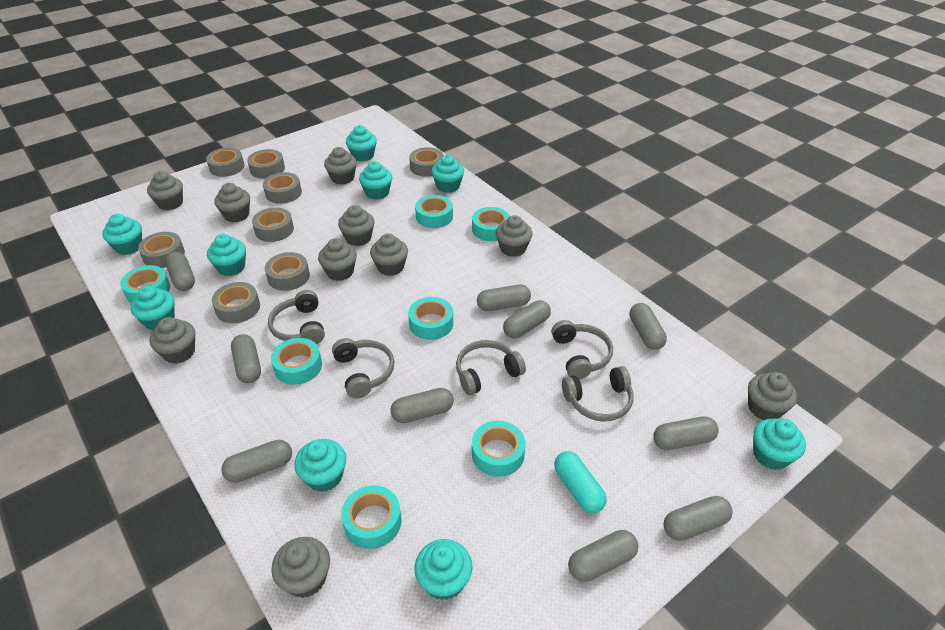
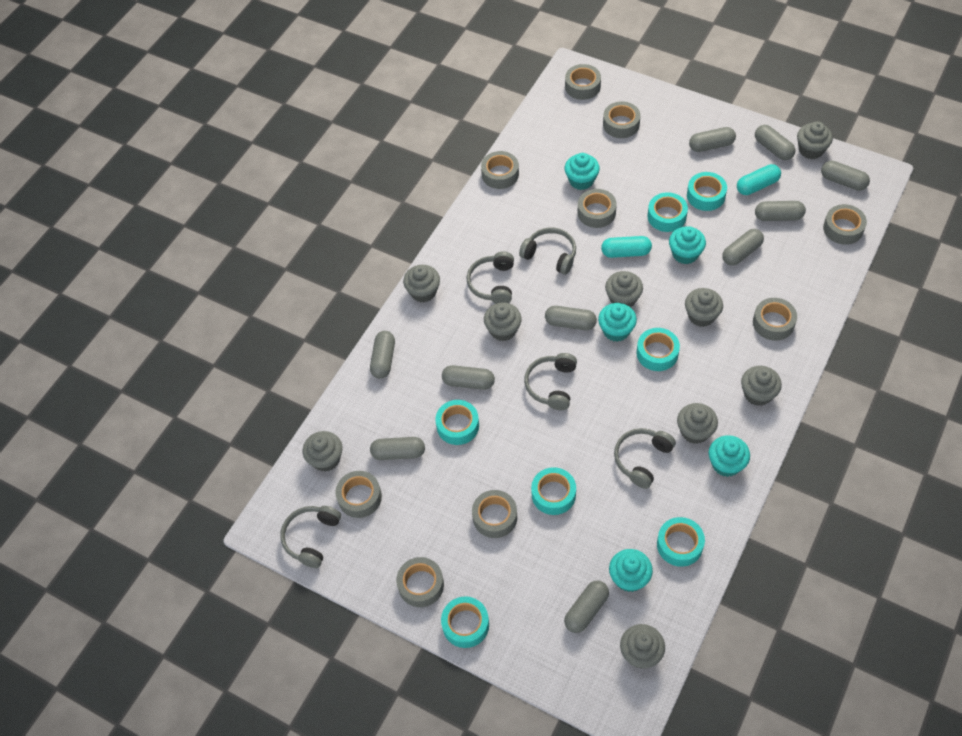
grey cupcake: 10 -> 9
grey tape: 8 -> 9
turquoise capsule: 1 -> 2
turquoise cupcake: 9 -> 5

